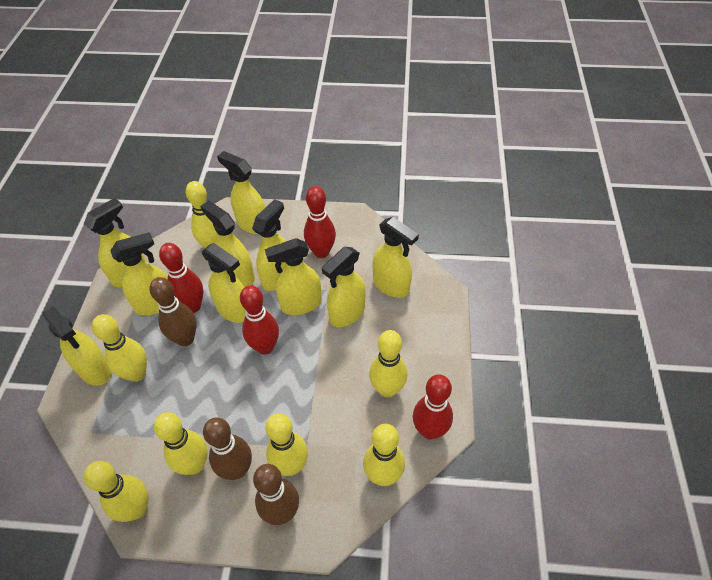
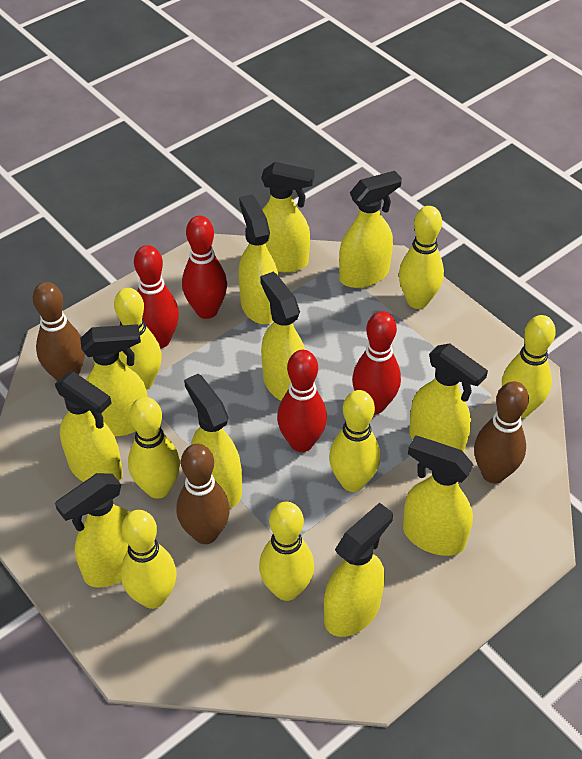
yellow spray bottle: 10 -> 11

